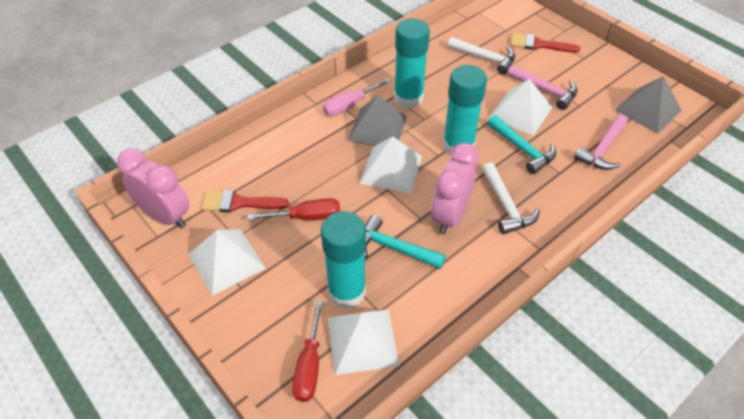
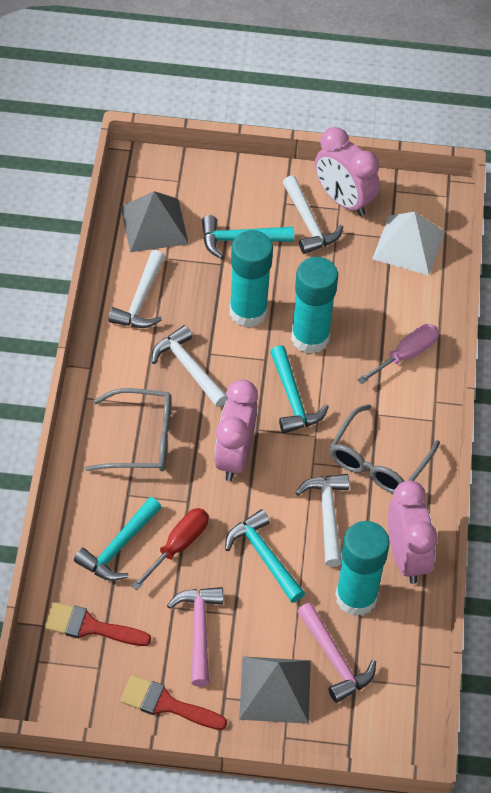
grey glasses: 0 -> 2
pink clock: 2 -> 3
red screwdriver: 2 -> 1
turquoise hammer: 2 -> 4
white hammer: 2 -> 4
white pyramid: 4 -> 1

